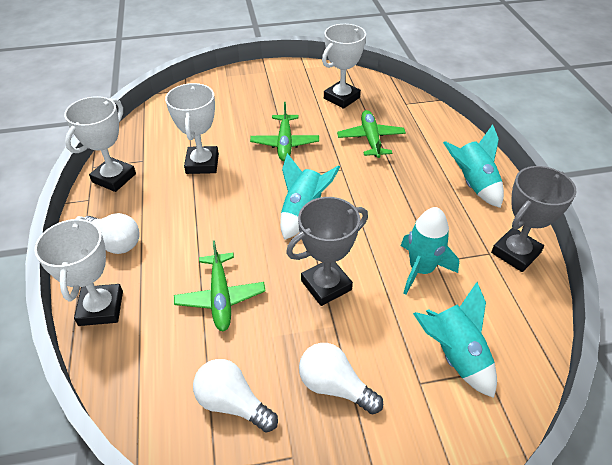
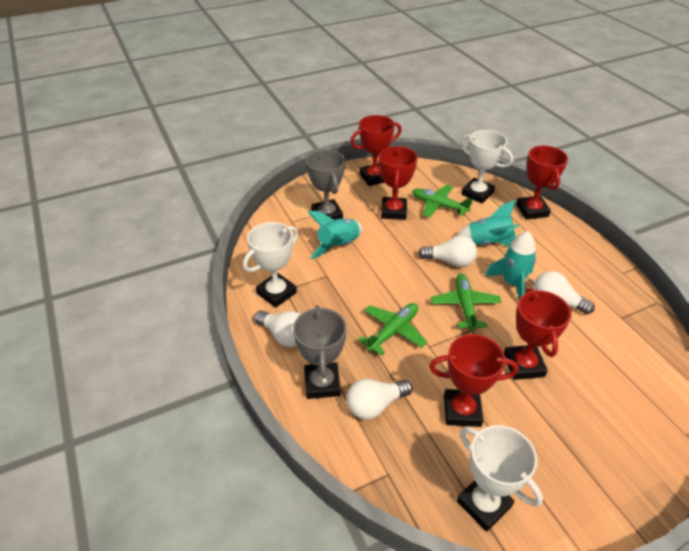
red trophy: 0 -> 5
turquoise rocket: 4 -> 3
white light bulb: 3 -> 4
white trophy: 4 -> 3

